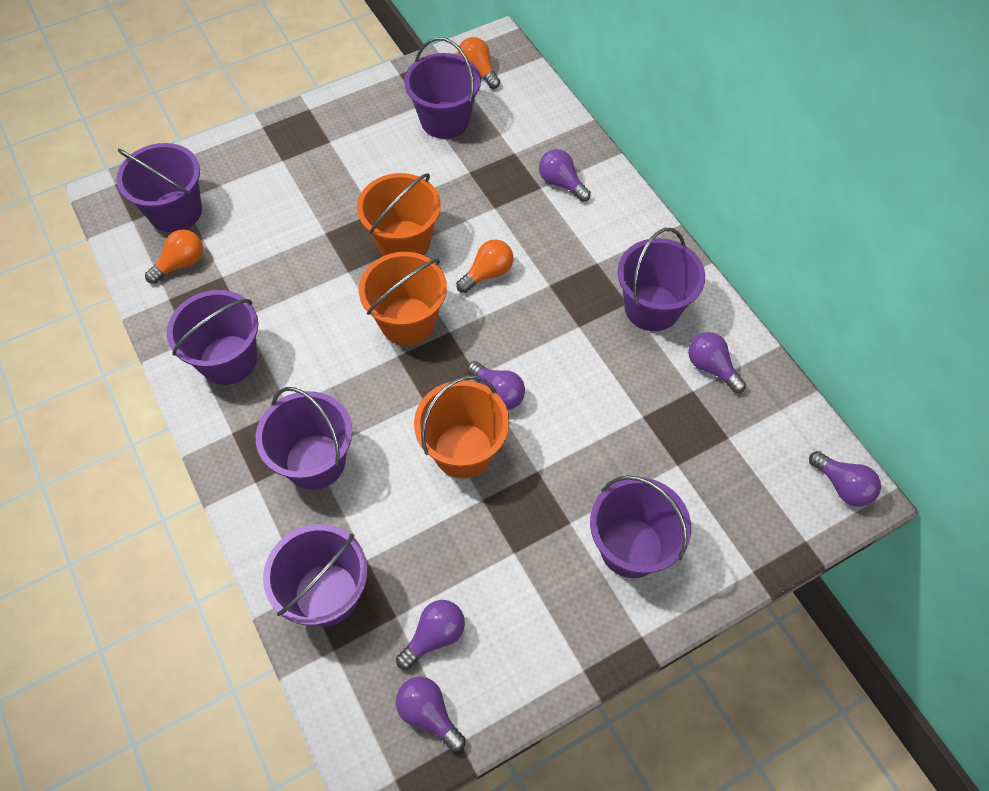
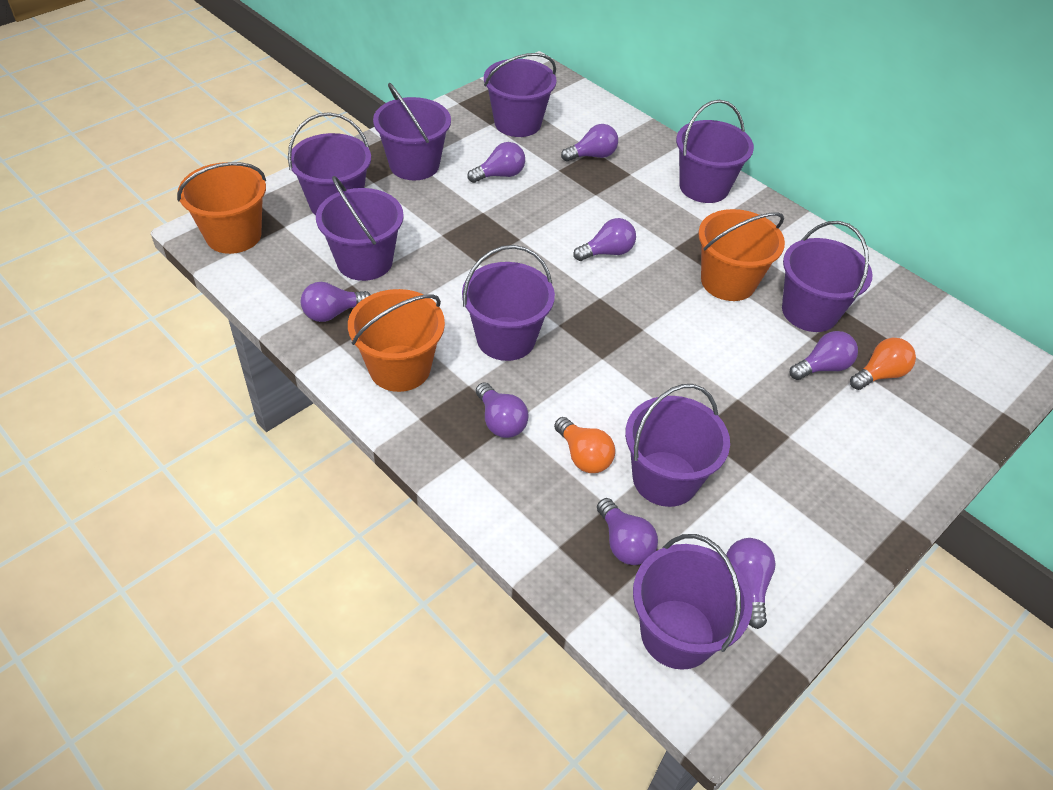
orange light bulb: 3 -> 2
purple bucket: 7 -> 9
purple light bulb: 6 -> 8

